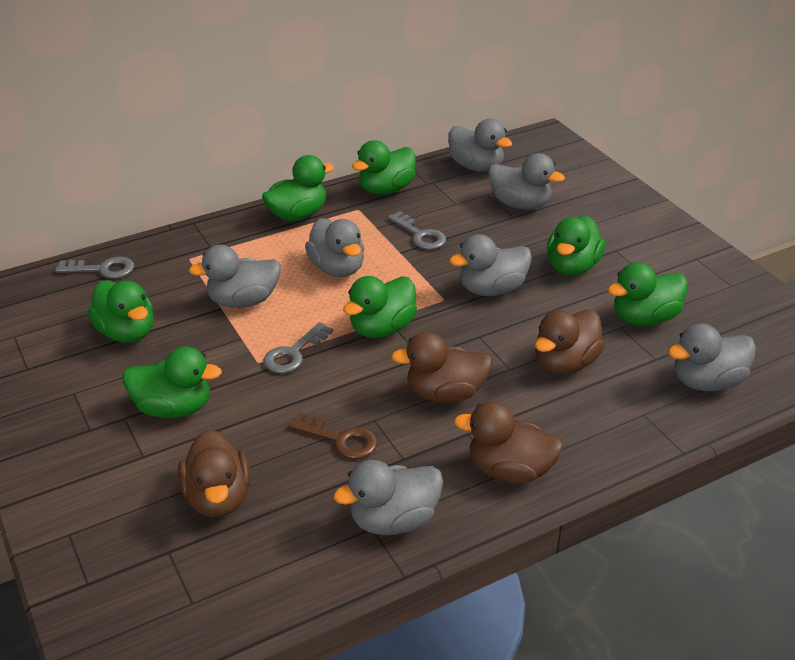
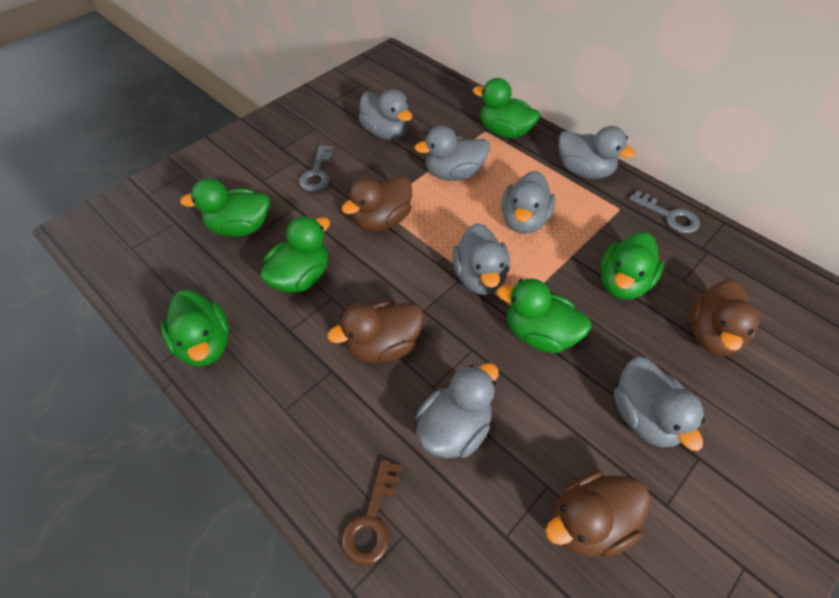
green duck: 7 -> 6
grey key: 3 -> 2

